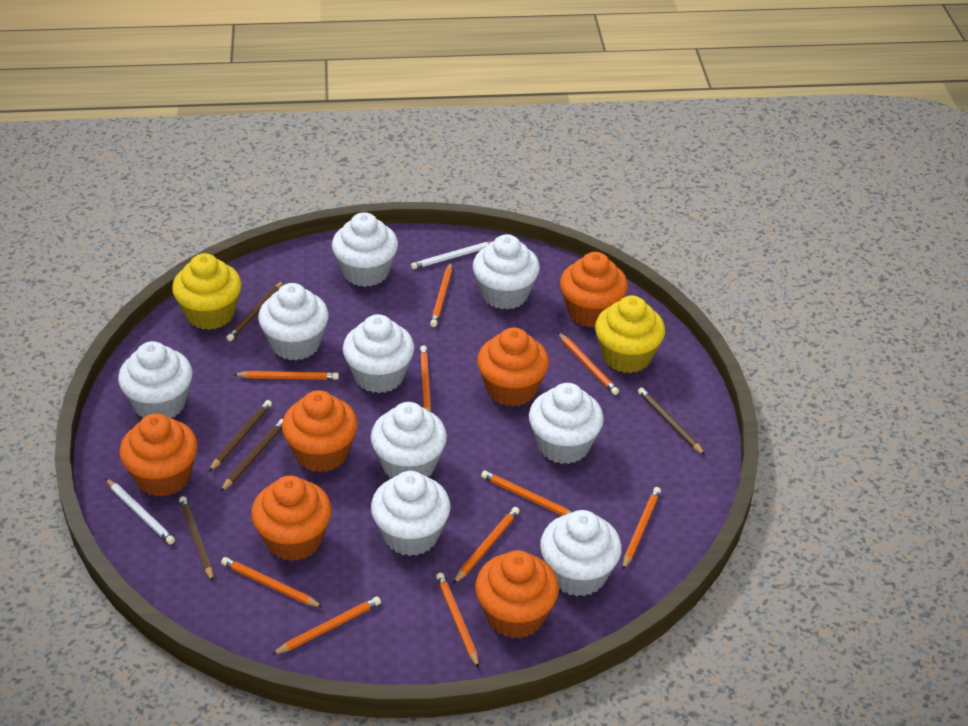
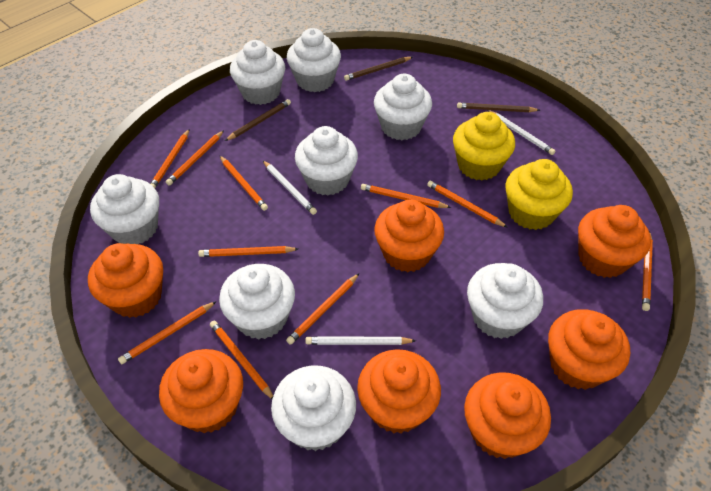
brown pencil: 5 -> 3
orange cupcake: 6 -> 7
white cupcake: 9 -> 8
white pencil: 2 -> 3

